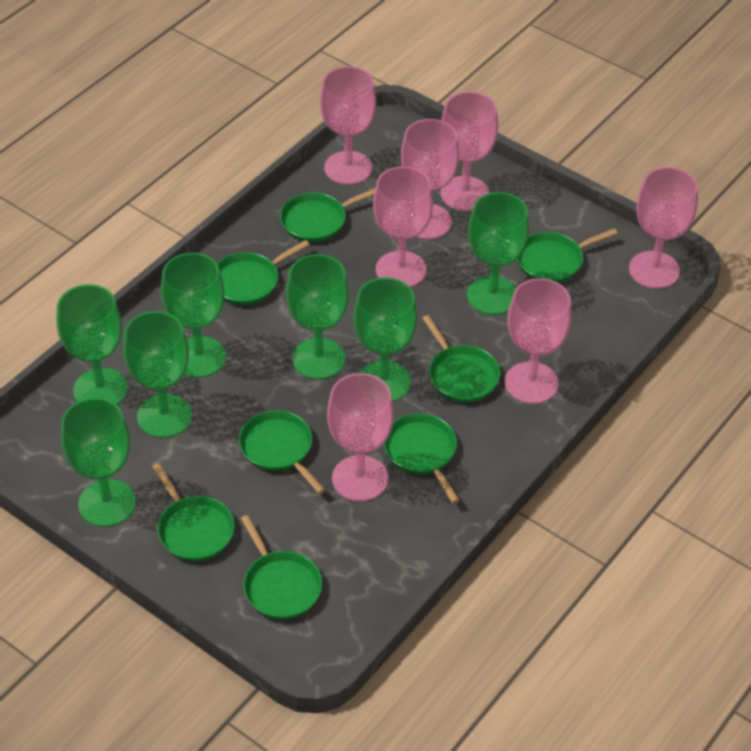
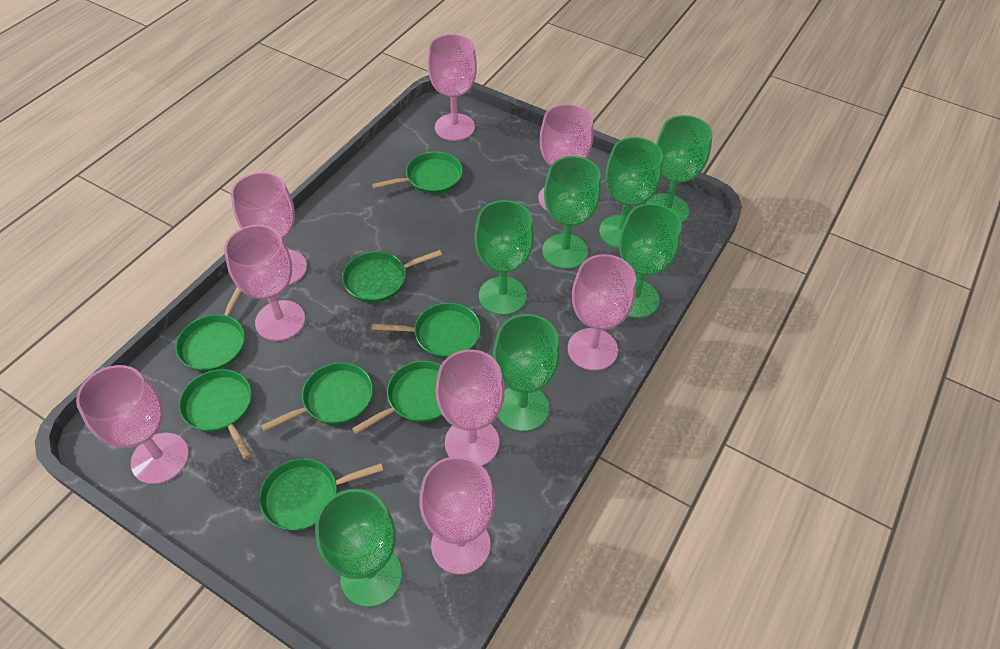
pink goblet: 7 -> 8

